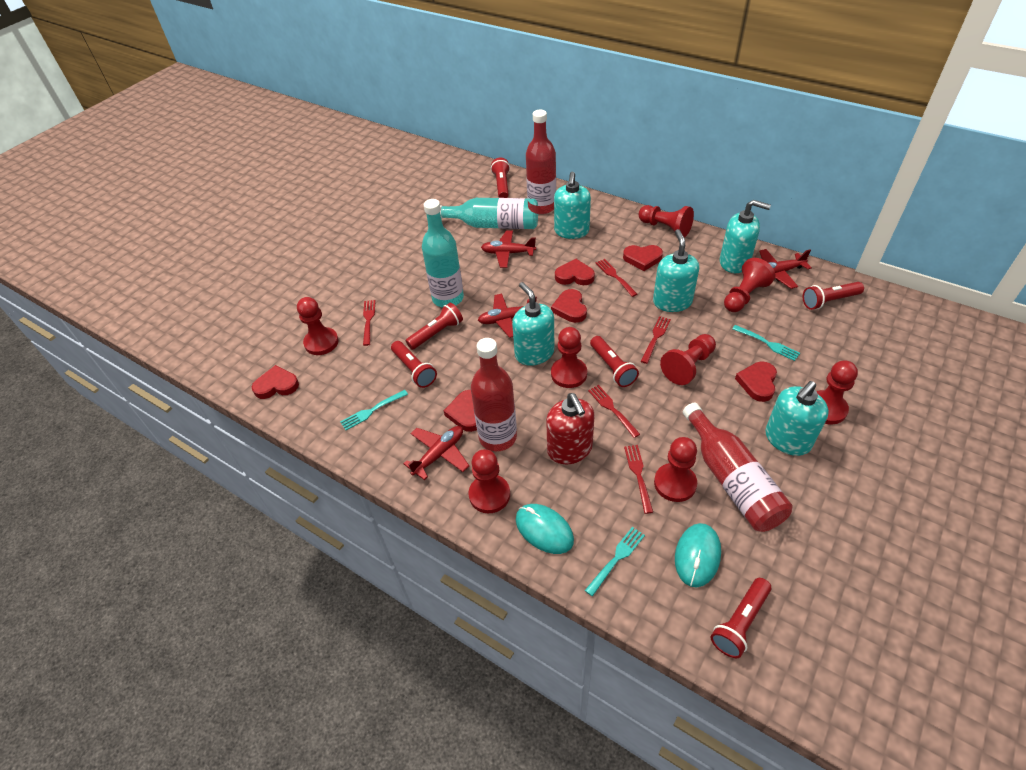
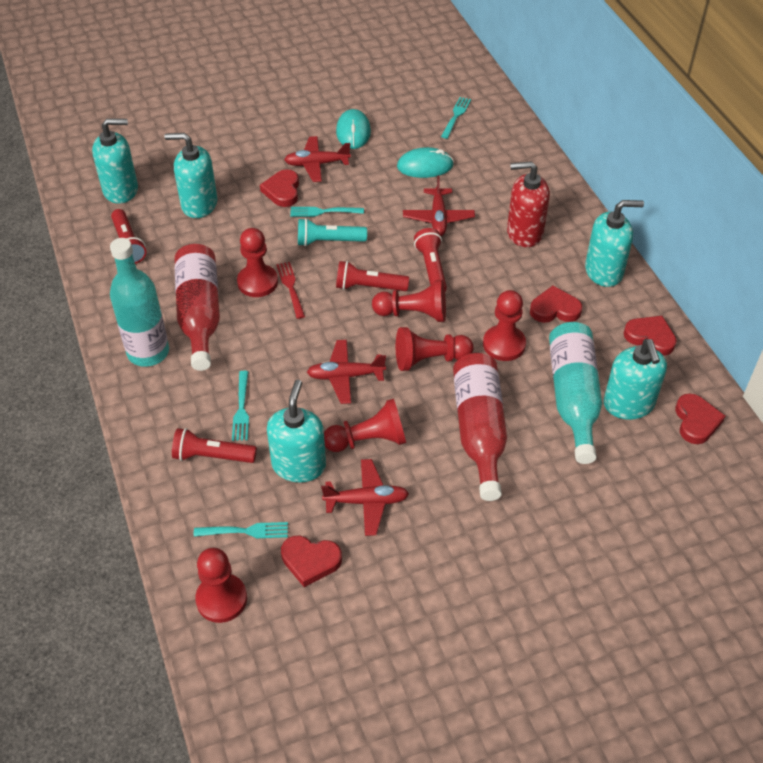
red bottle: 3 -> 2
red flashlight: 6 -> 4
red fork: 5 -> 1
red heart: 6 -> 5
red pawn: 8 -> 6
turquoise flashlight: 0 -> 1
turquoise fork: 3 -> 4

